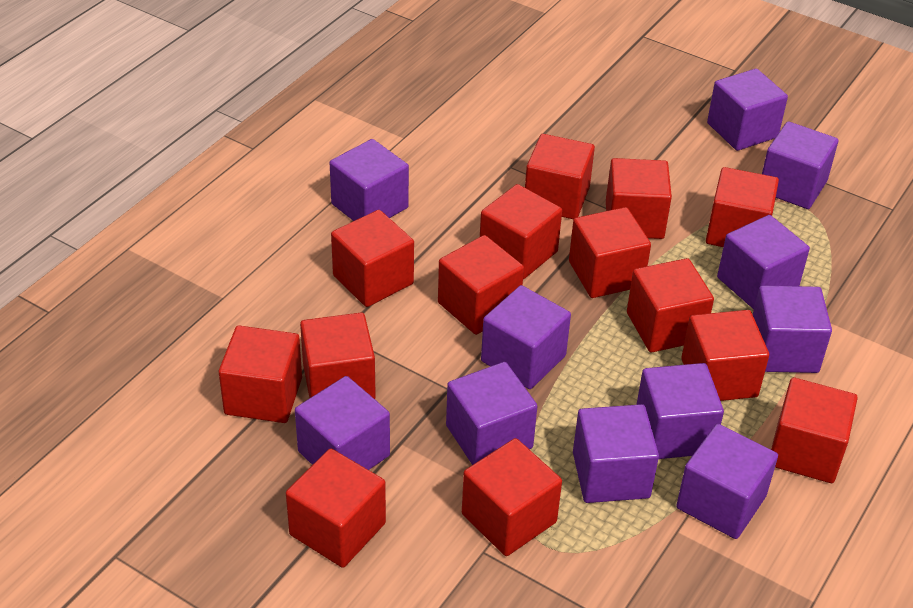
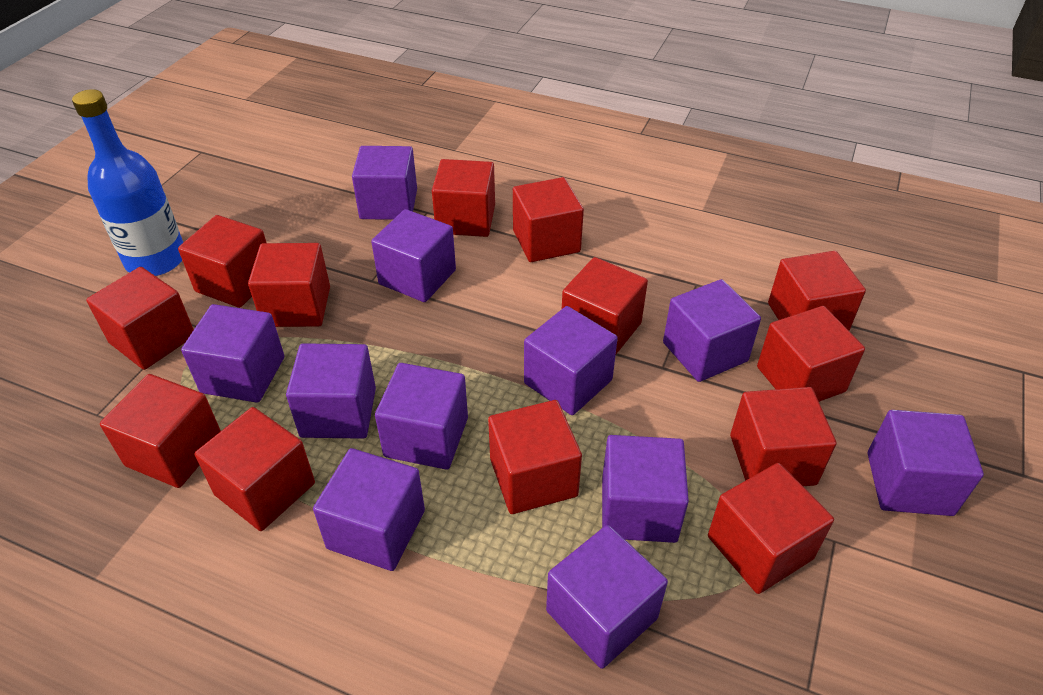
blue bottle: 0 -> 1
red cube: 14 -> 13

